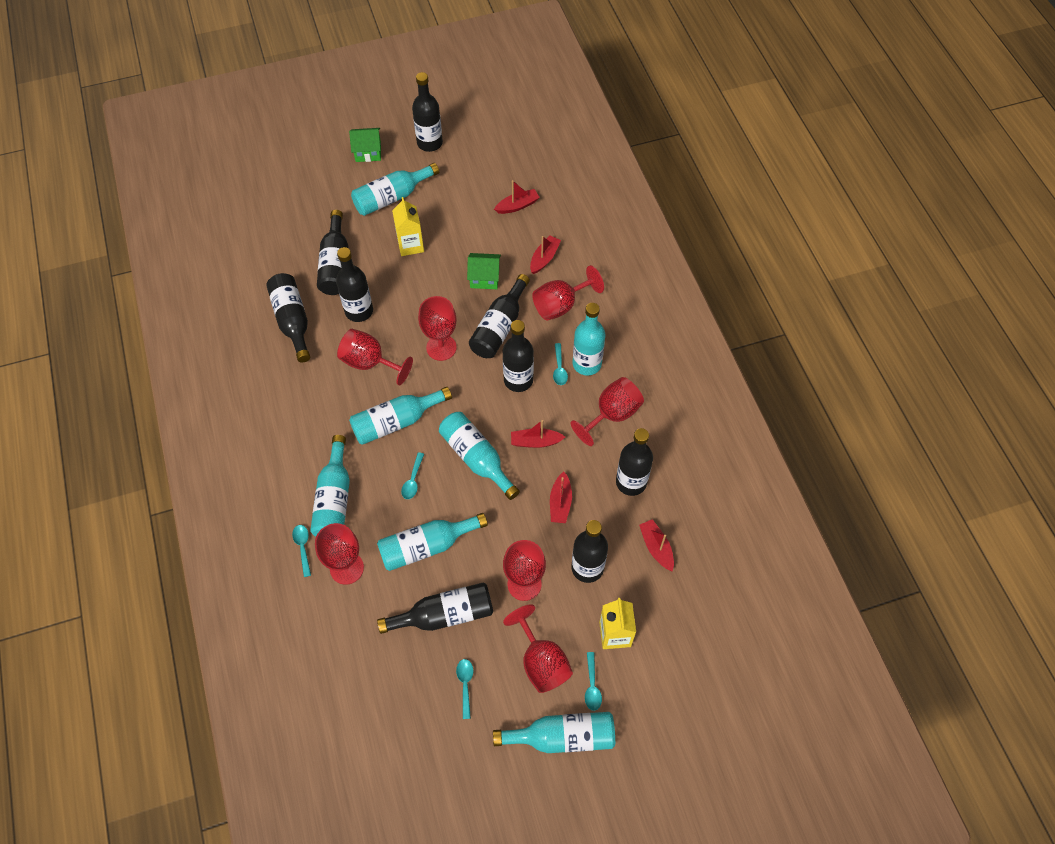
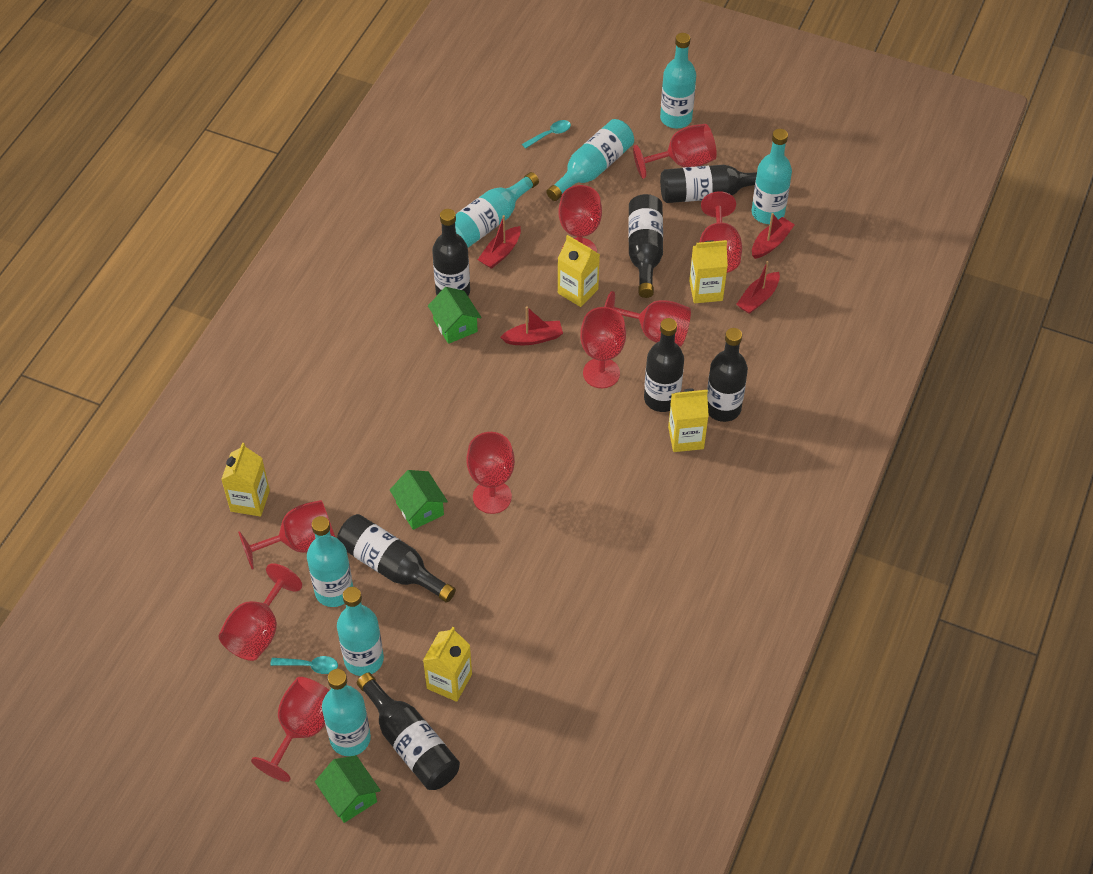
black bottle: 9 -> 7
green house: 2 -> 3
red boat: 5 -> 4
red goblet: 7 -> 9
turquoise spoon: 5 -> 2
yellow carton: 2 -> 5

